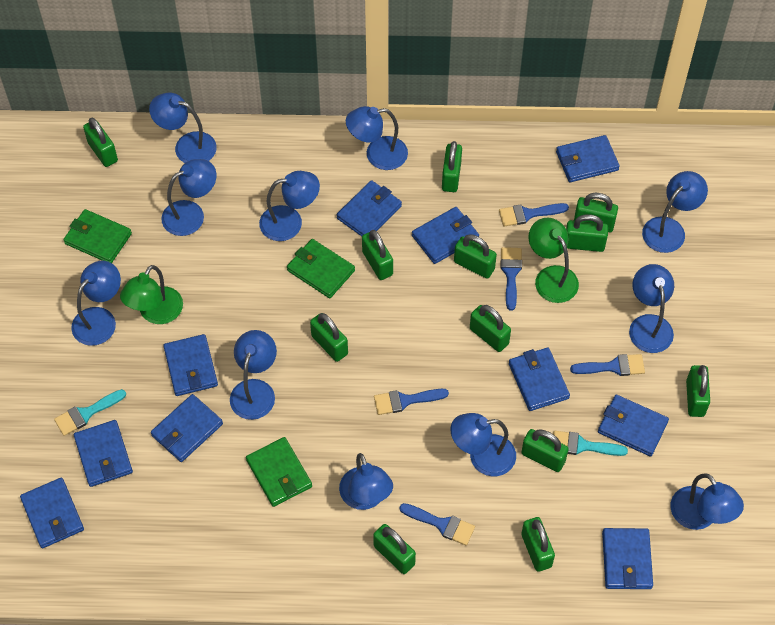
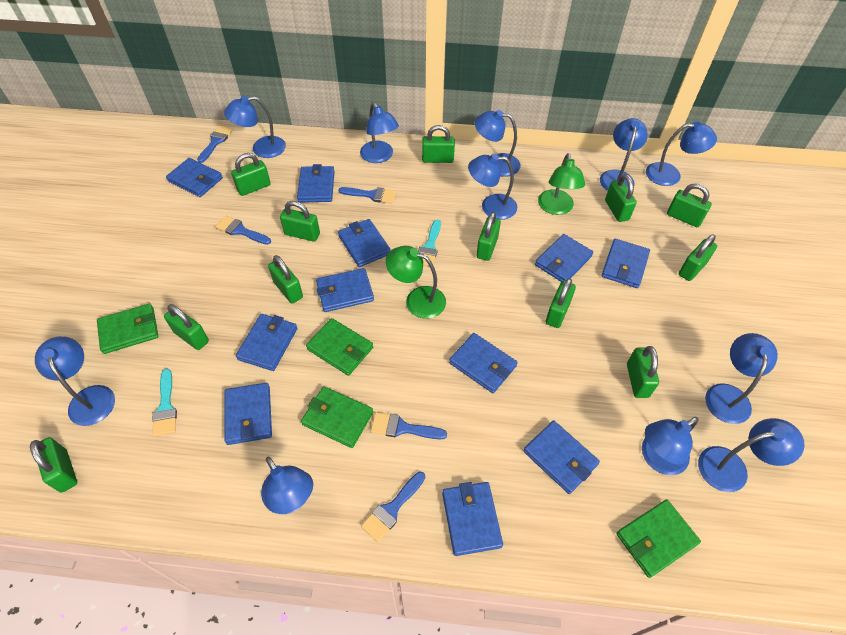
blue wallet: 10 -> 11
green wallet: 3 -> 4

